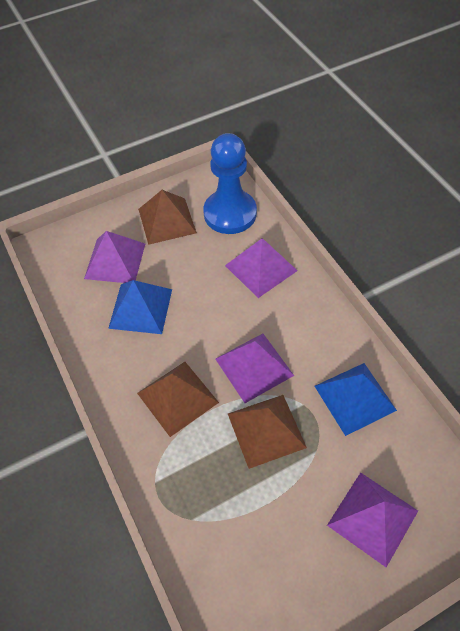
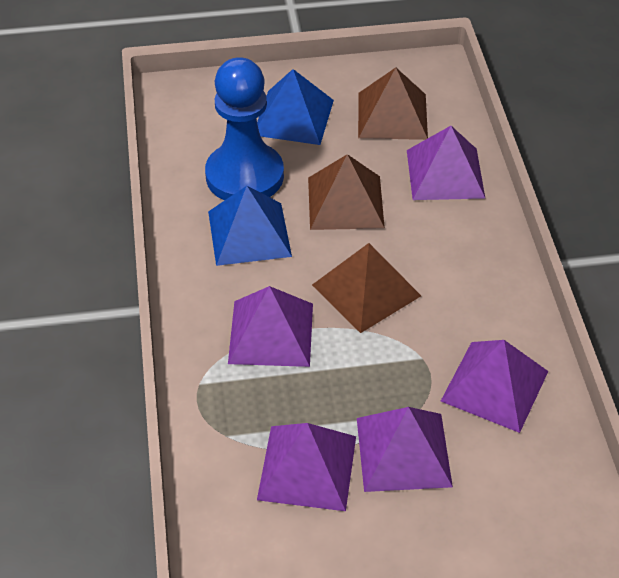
purple pyramid: 4 -> 5

